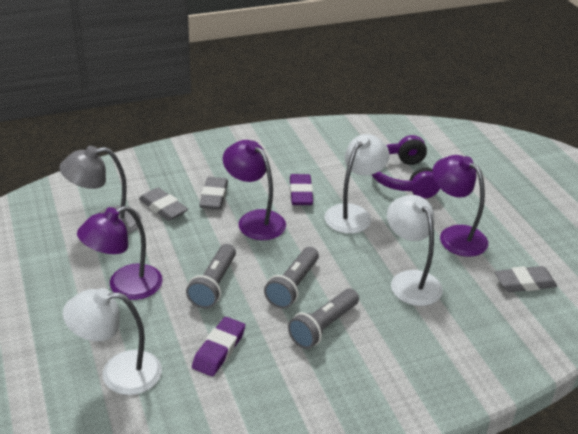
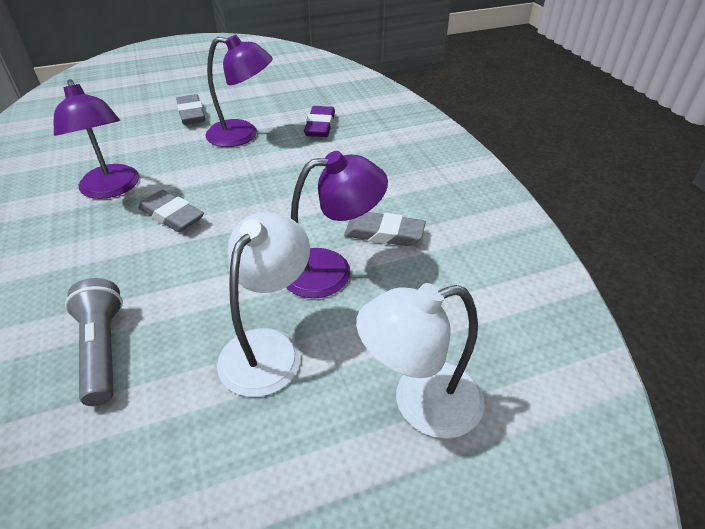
grey flashlight: 3 -> 1
grey lamp: 1 -> 0
purple eraser: 2 -> 1
purple headphones: 1 -> 0
white lamp: 3 -> 2

